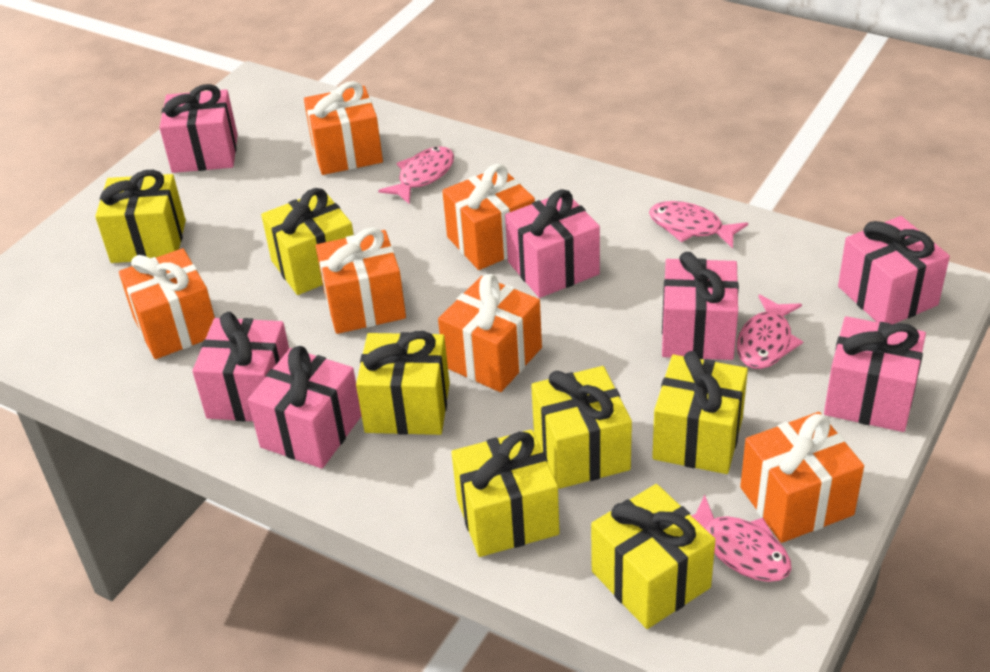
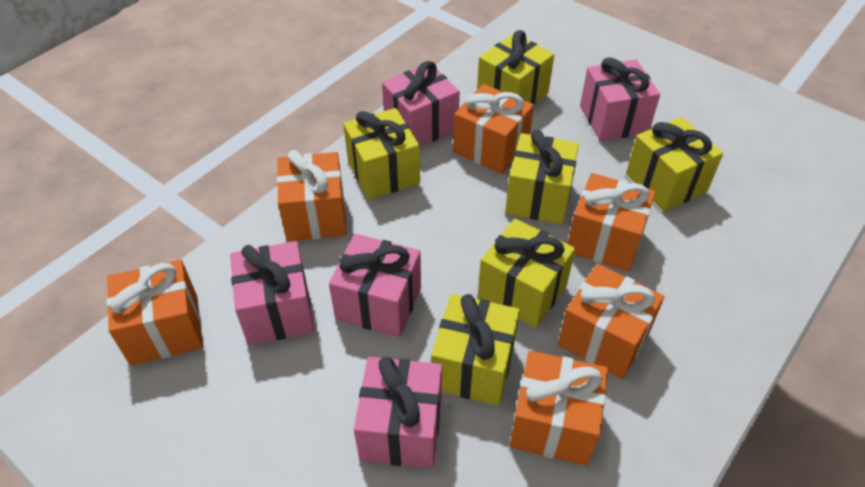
pink fish: 4 -> 0
pink gift: 7 -> 5
yellow gift: 7 -> 6

